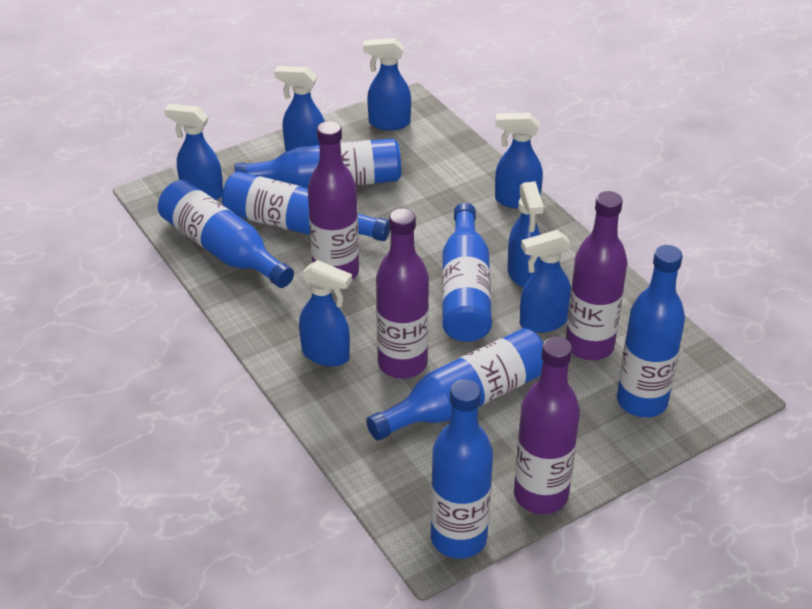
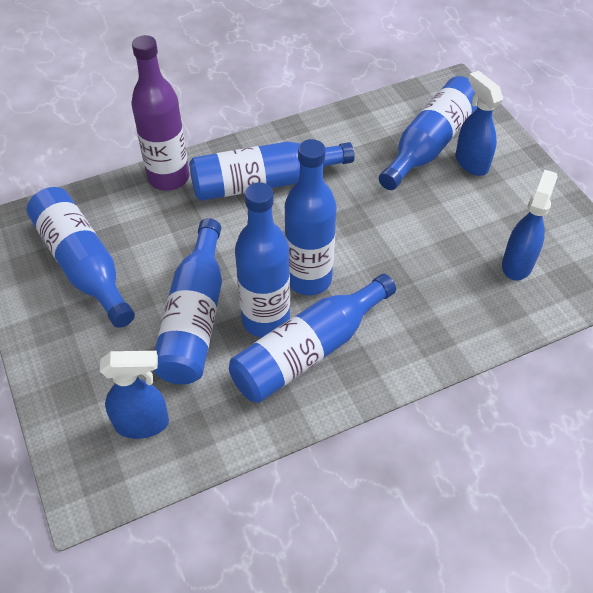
blue spray bottle: 7 -> 3
purple bottle: 4 -> 1

